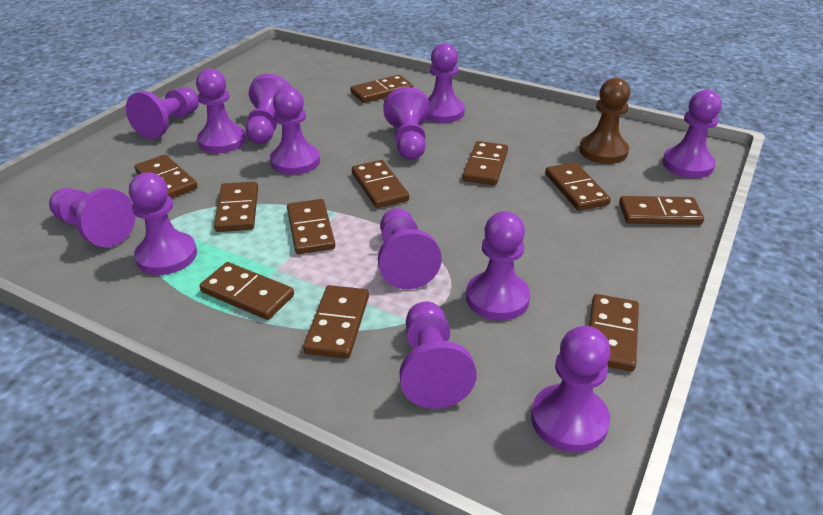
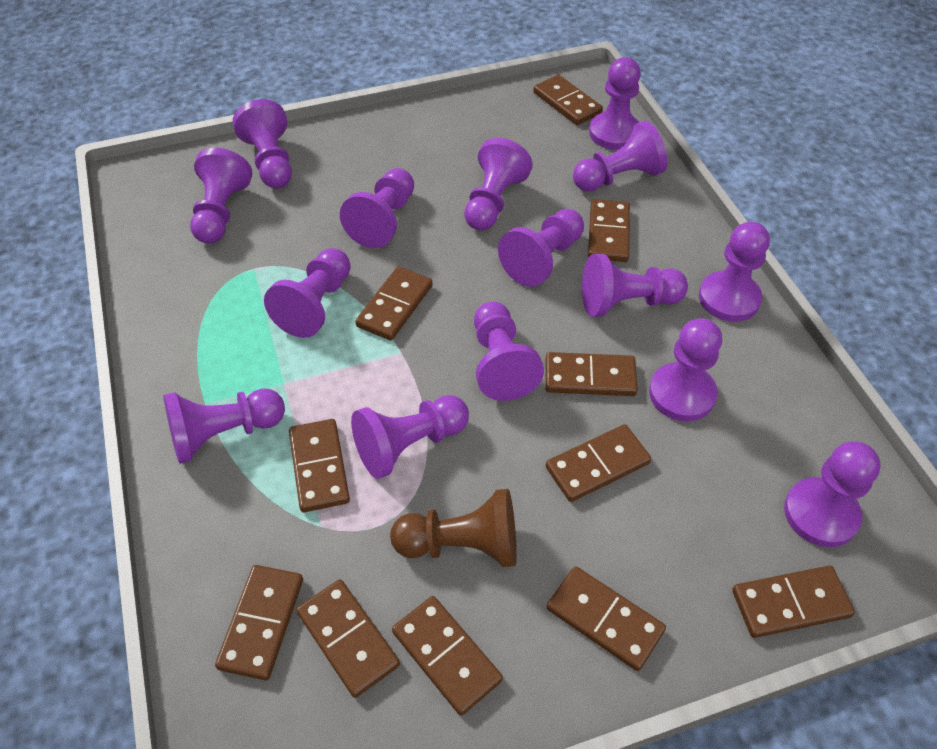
purple pawn: 13 -> 15

